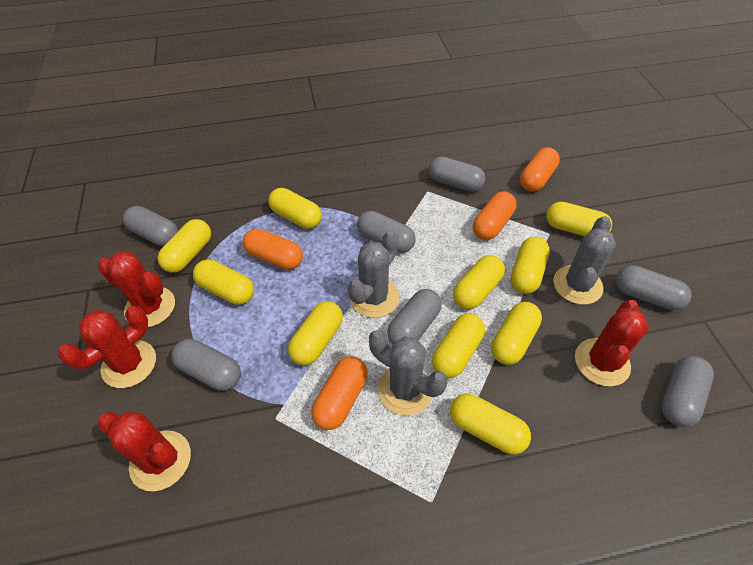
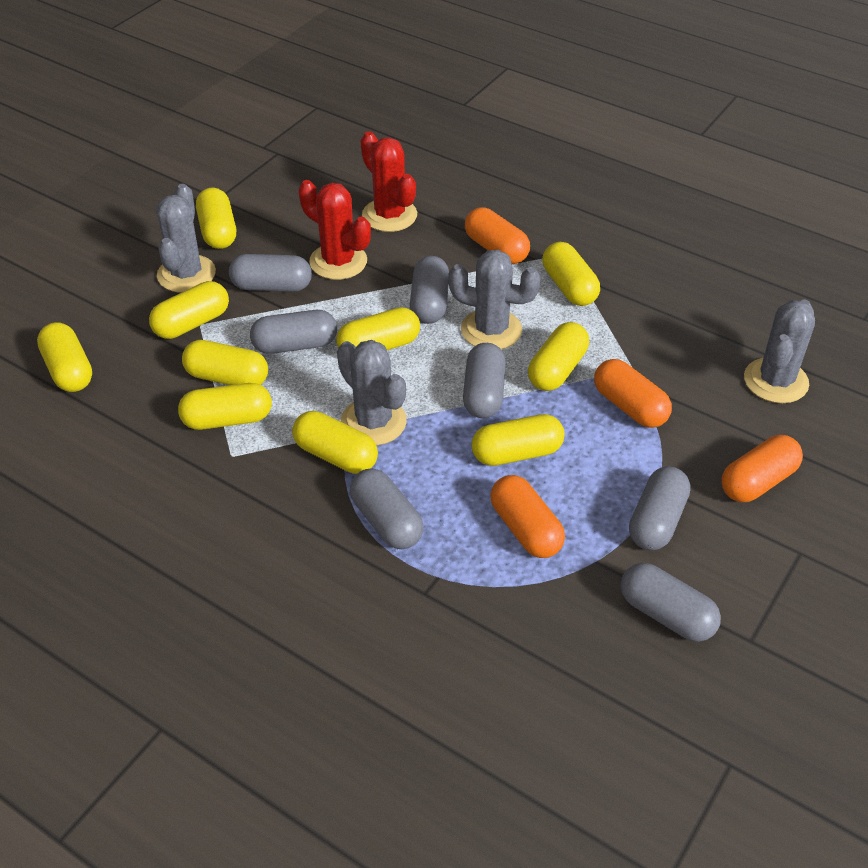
grey cactus: 3 -> 4
red cactus: 4 -> 2

